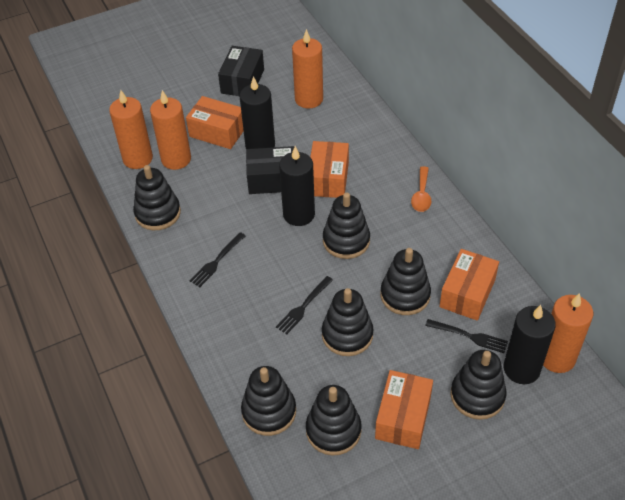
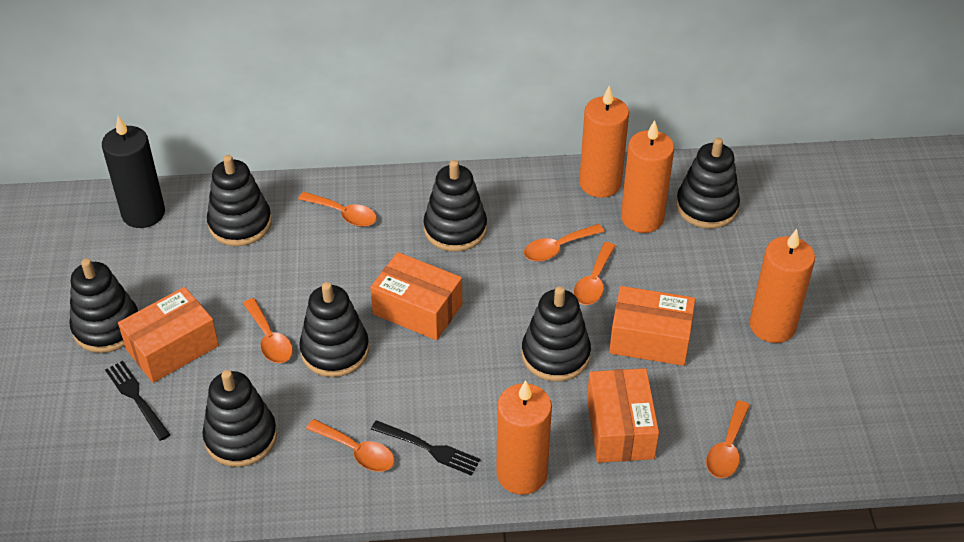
black box: 2 -> 0
black candle: 3 -> 1
black fork: 3 -> 2
orange spoon: 1 -> 6

